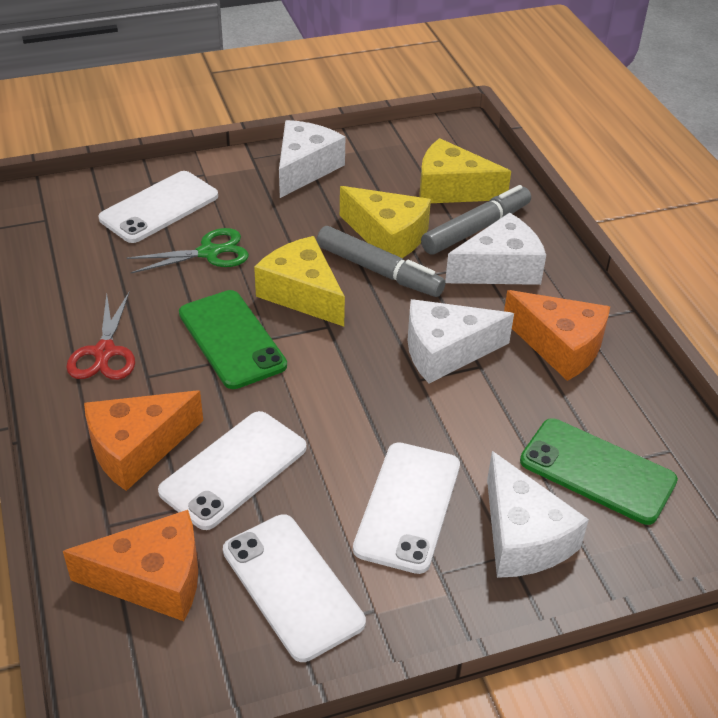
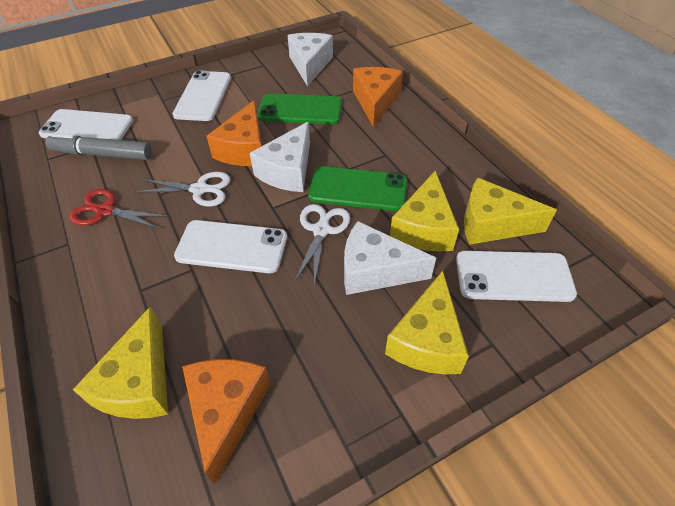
green scissors: 1 -> 0
grey marker: 2 -> 1
white cheese: 4 -> 3
white scissors: 0 -> 2
yellow cheese: 3 -> 4

